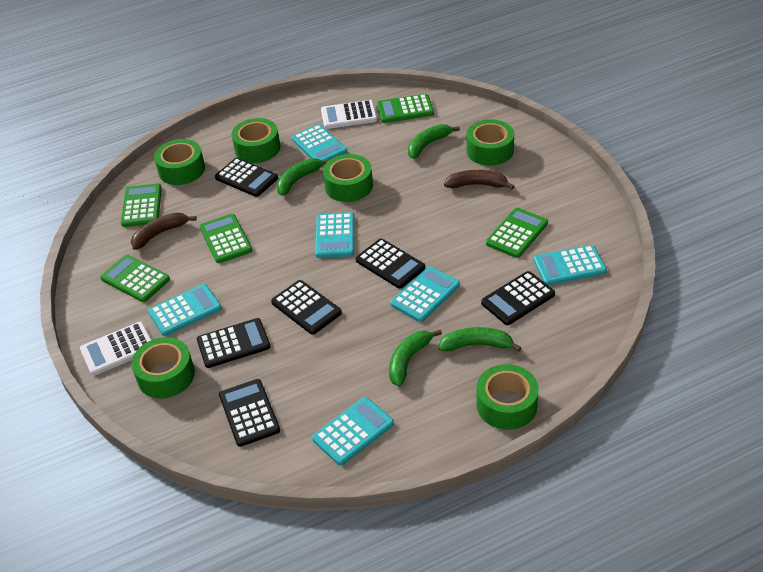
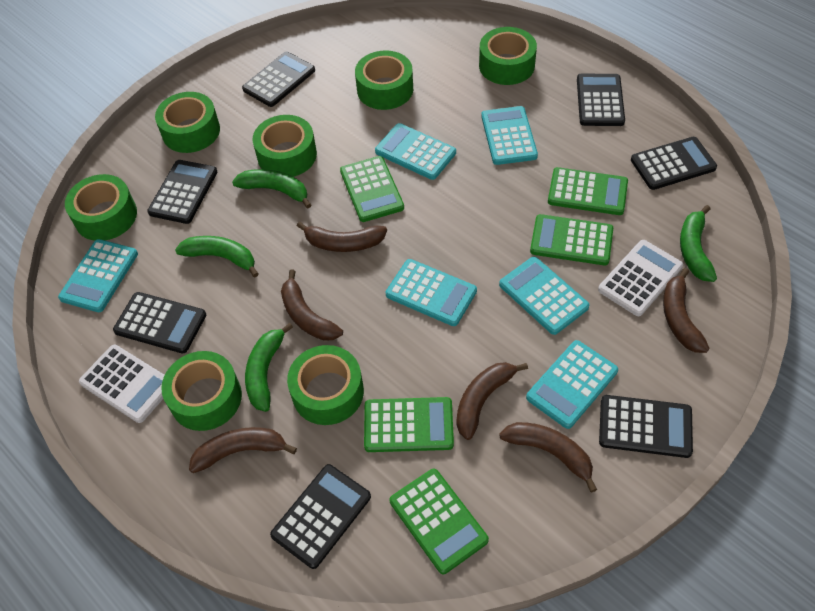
black calculator: 6 -> 7
brown banana: 2 -> 6
green tape: 6 -> 7

